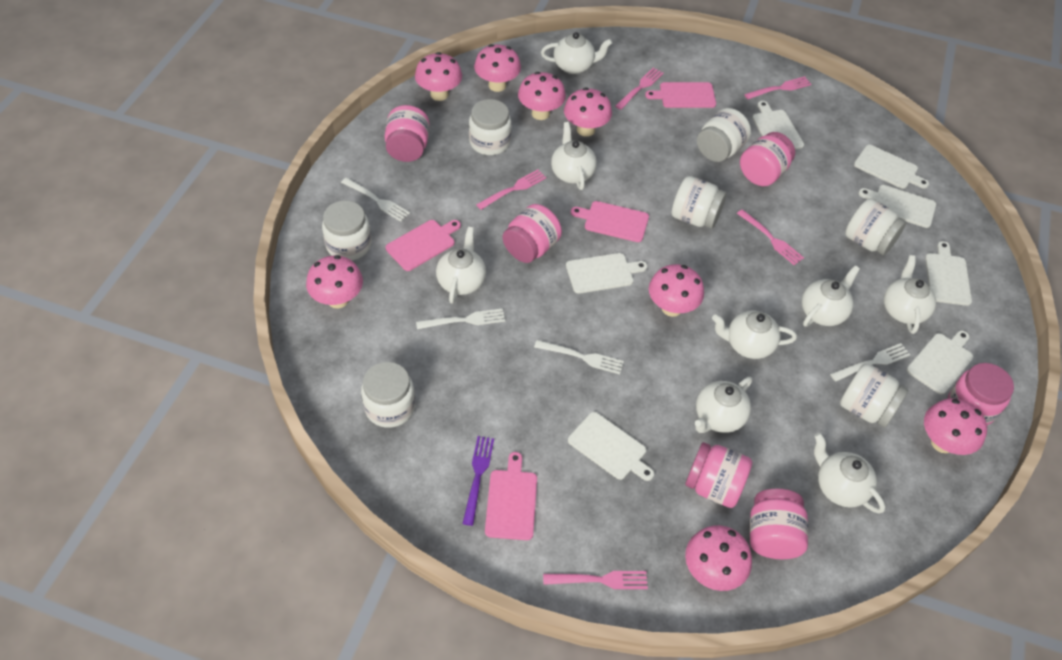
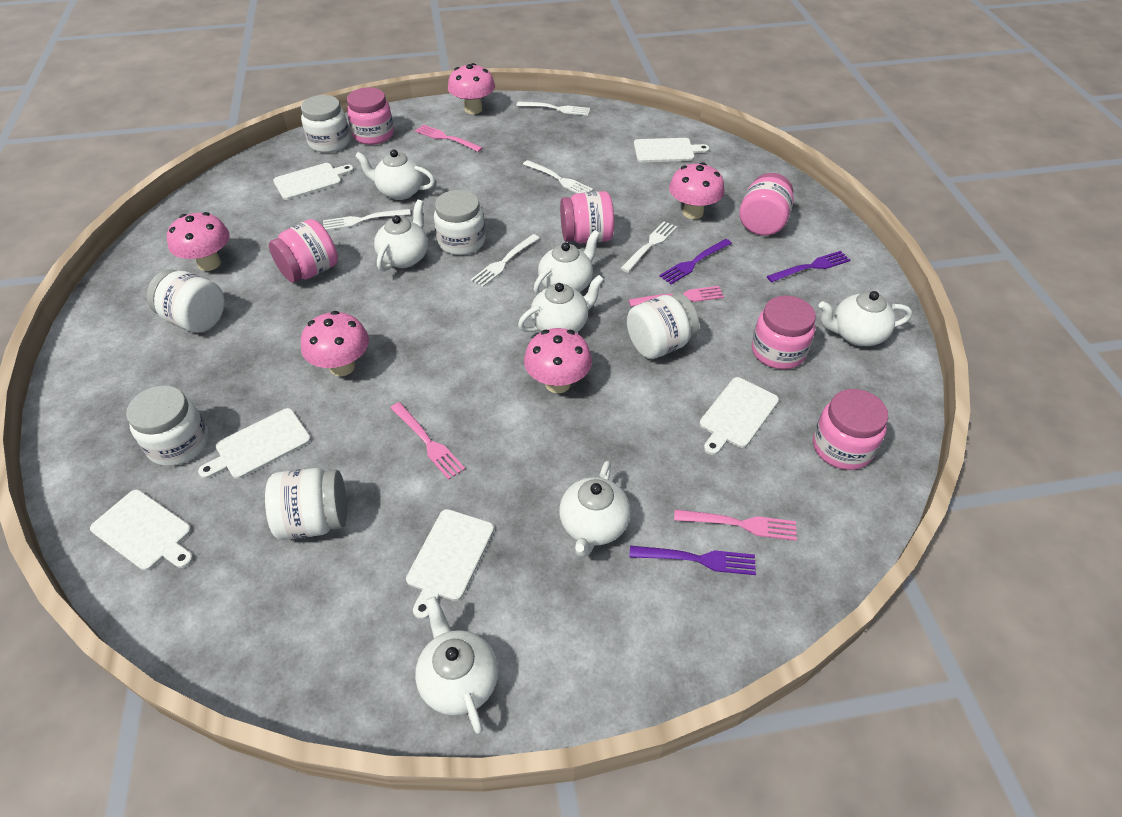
pink cutting board: 4 -> 0
pink fork: 5 -> 4
pink mushroom: 8 -> 5
purple fork: 1 -> 3
white cutting board: 7 -> 6
white fork: 4 -> 5
white jar: 7 -> 6
white teapot: 8 -> 7

